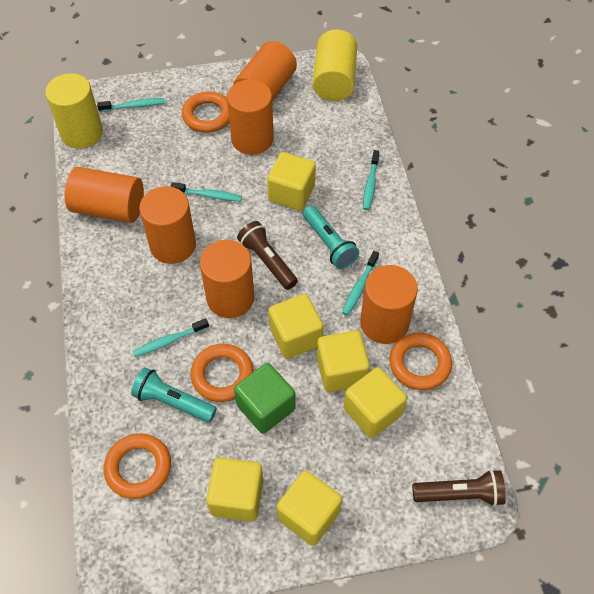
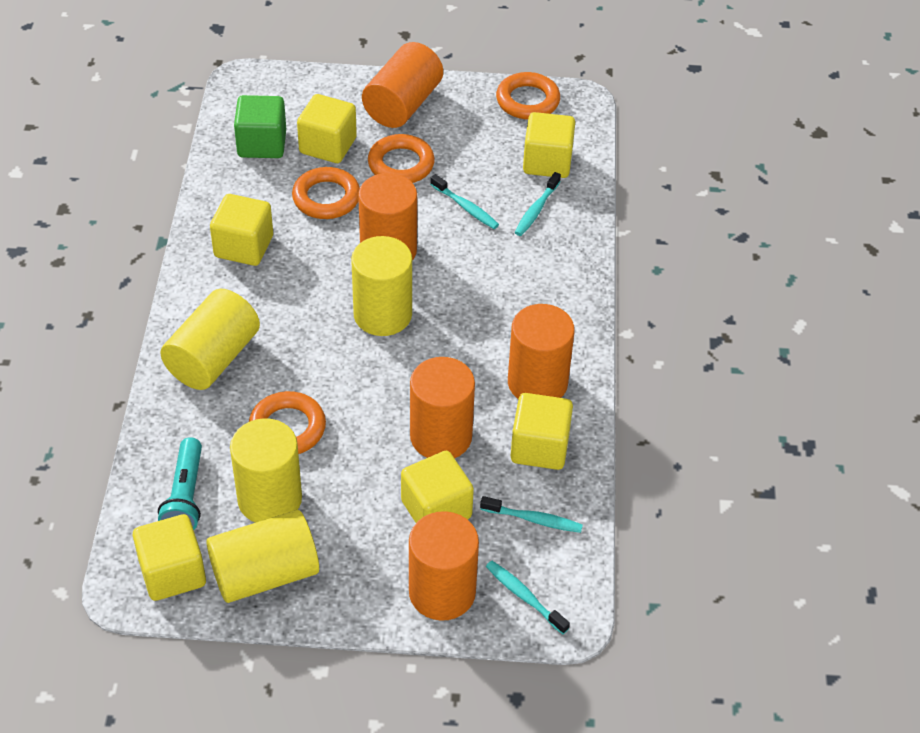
brown flashlight: 2 -> 0
orange cylinder: 6 -> 5
turquoise flashlight: 2 -> 1
turquoise toothbrush: 5 -> 4
yellow cylinder: 2 -> 4

